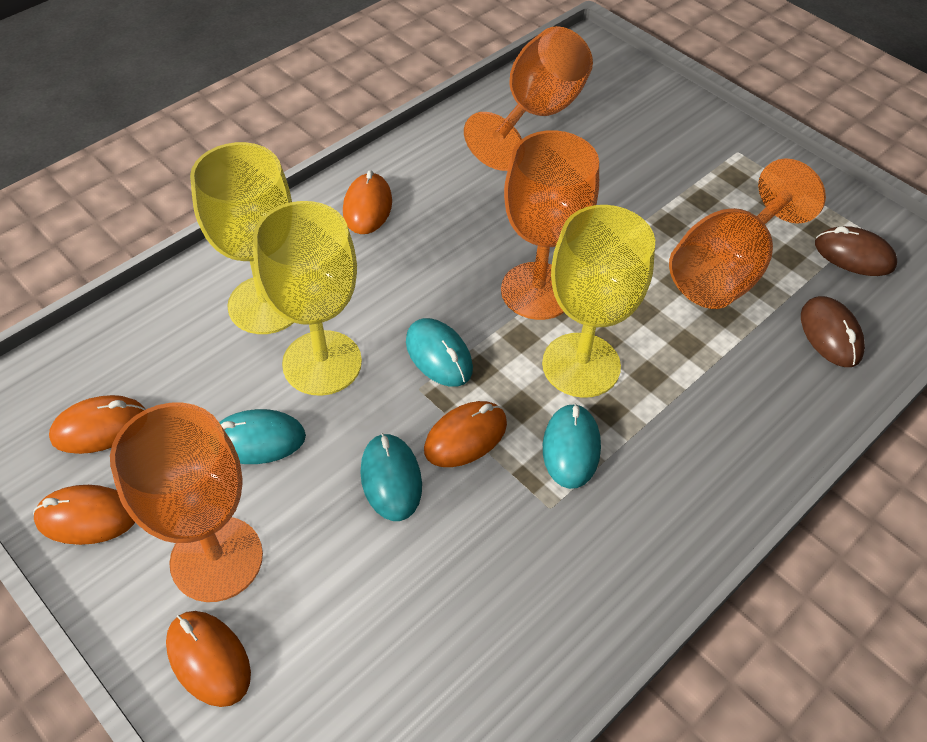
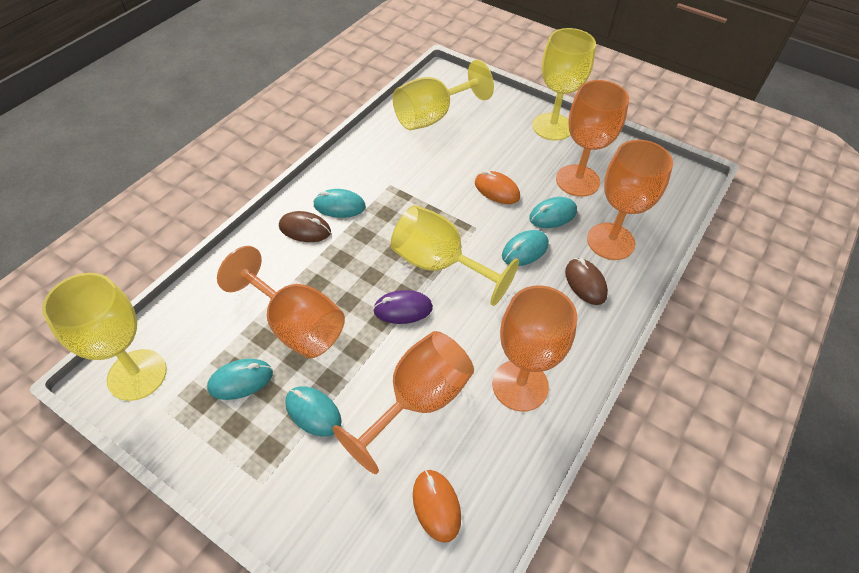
orange goblet: 4 -> 5
orange mouse: 5 -> 2
purple mouse: 0 -> 1
turquoise mouse: 4 -> 5
yellow goblet: 3 -> 4

